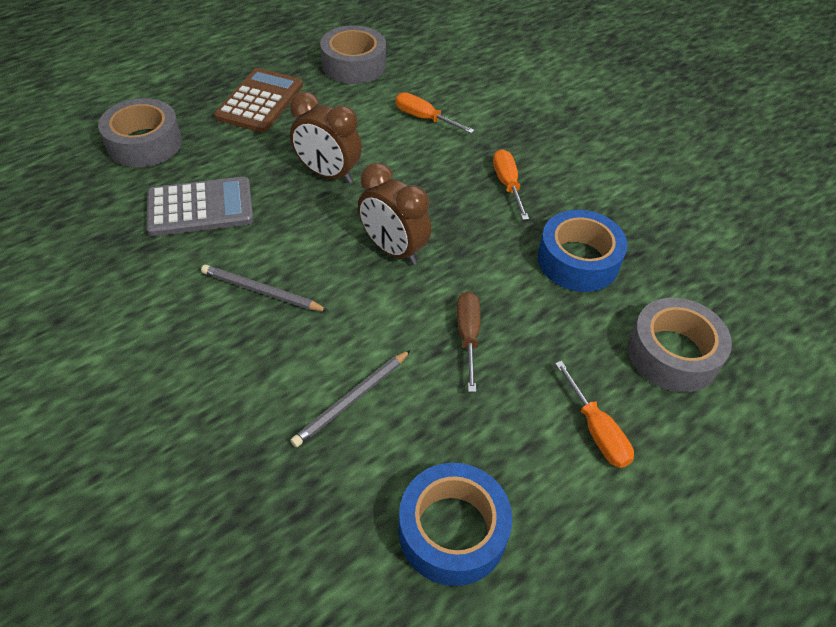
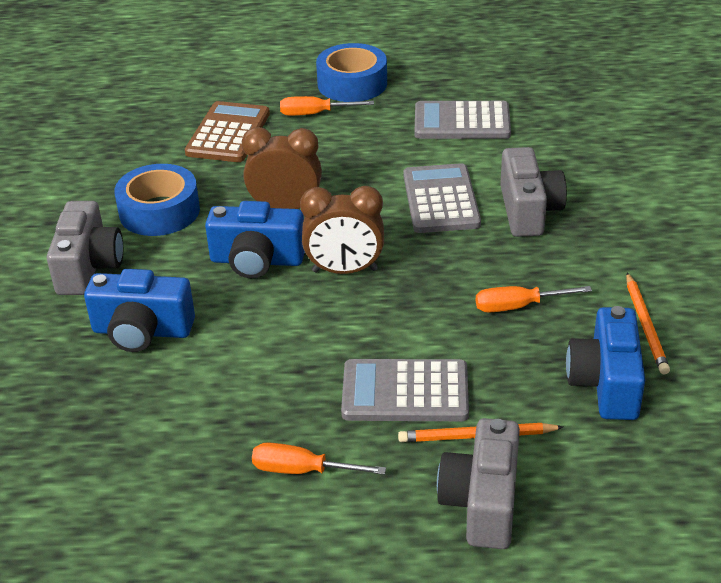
blue camera: 0 -> 3
brown screwdriver: 1 -> 0
grey calculator: 1 -> 3
grey camera: 0 -> 3
grey pencil: 2 -> 0
grey tape: 3 -> 0
orange pencil: 0 -> 2

